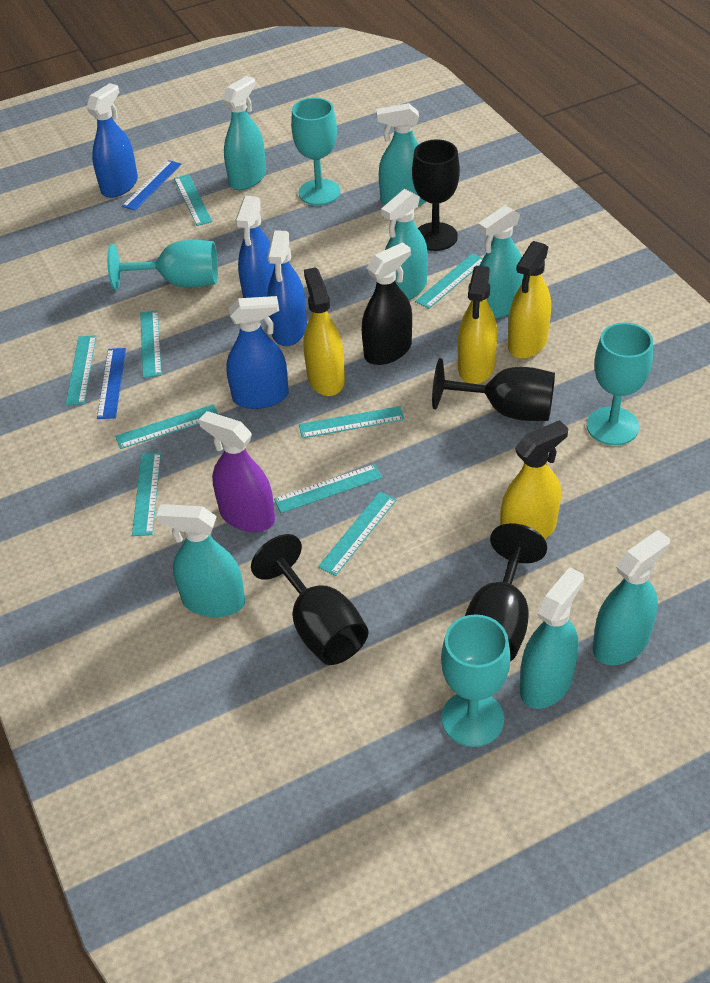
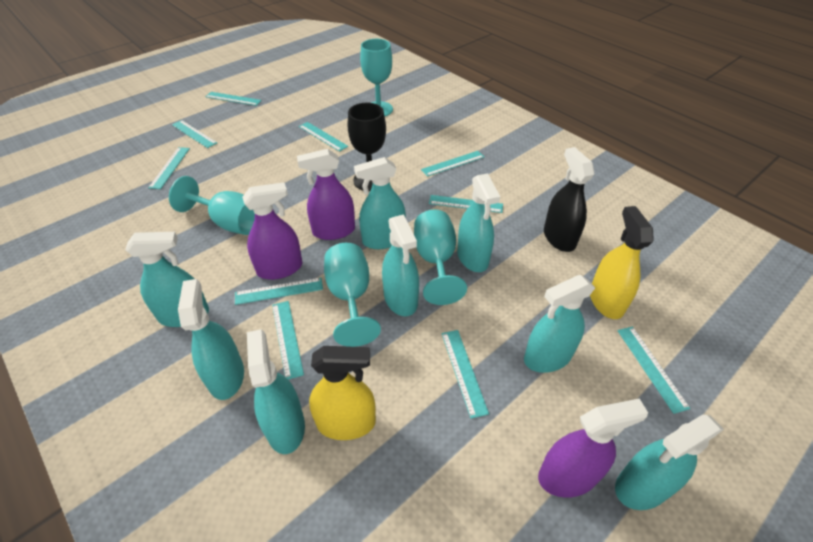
black goblet: 4 -> 1
blue ruler: 2 -> 0
blue spray bottle: 4 -> 0
purple spray bottle: 1 -> 3
turquoise ruler: 9 -> 10
turquoise spray bottle: 7 -> 8
yellow spray bottle: 4 -> 2

